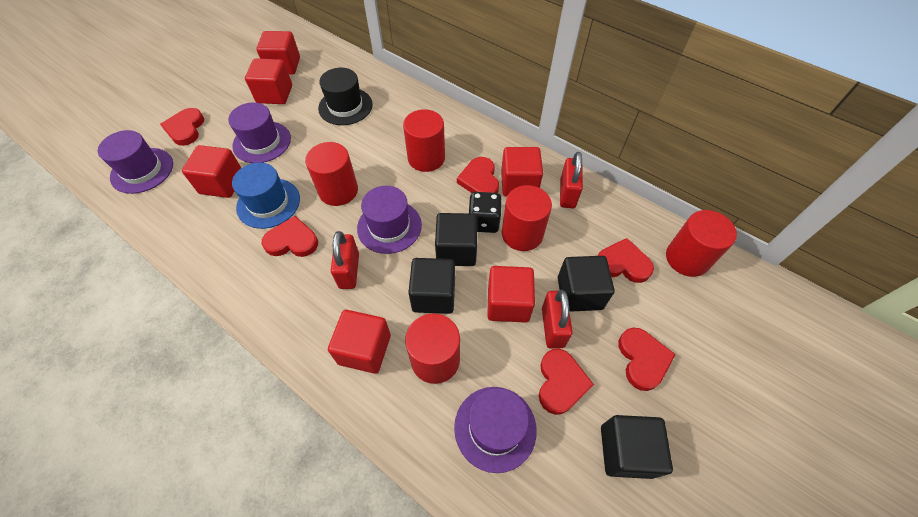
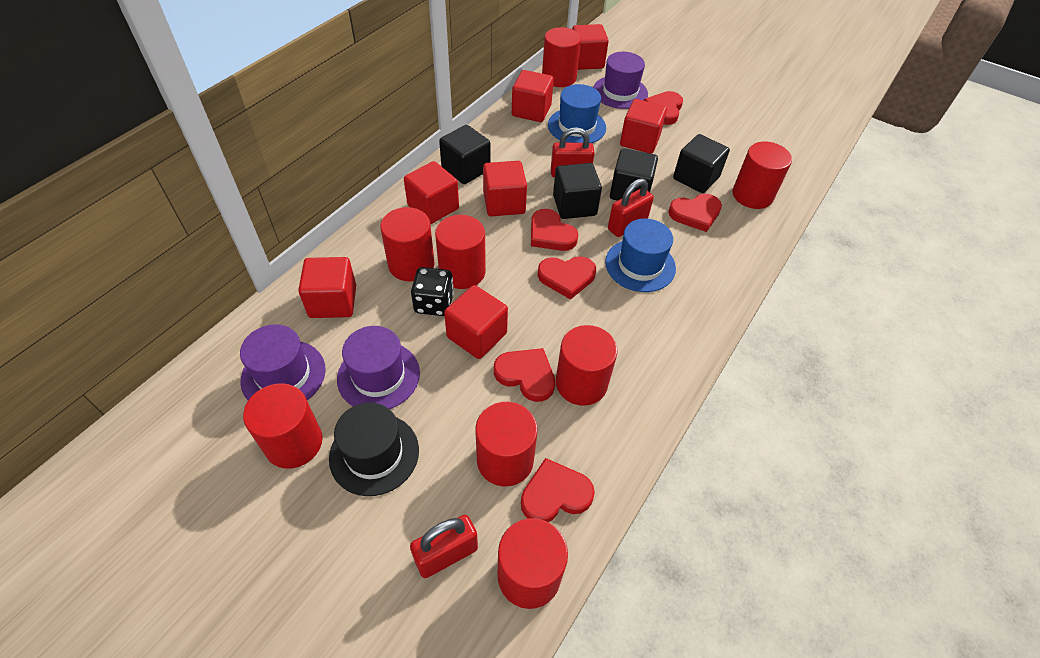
blue hat: 1 -> 2
purple hat: 4 -> 3
red cube: 6 -> 7
red cylinder: 5 -> 8

